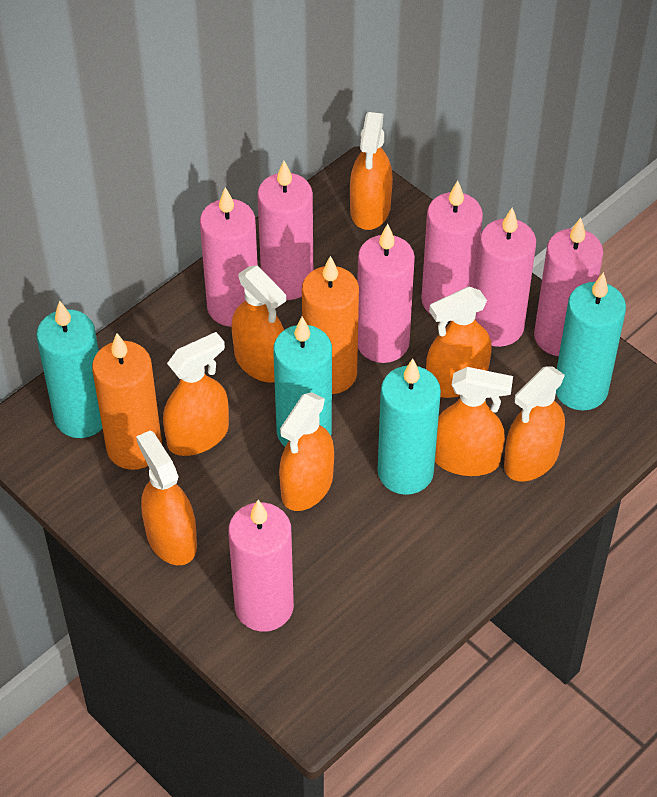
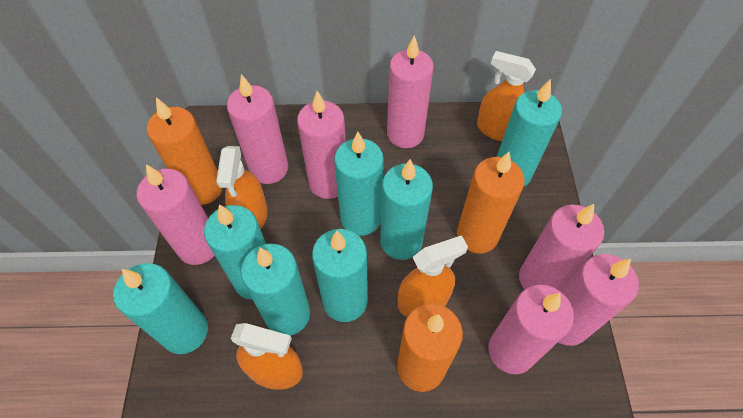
orange candle: 2 -> 3
orange spray bottle: 8 -> 4
turquoise candle: 4 -> 7

